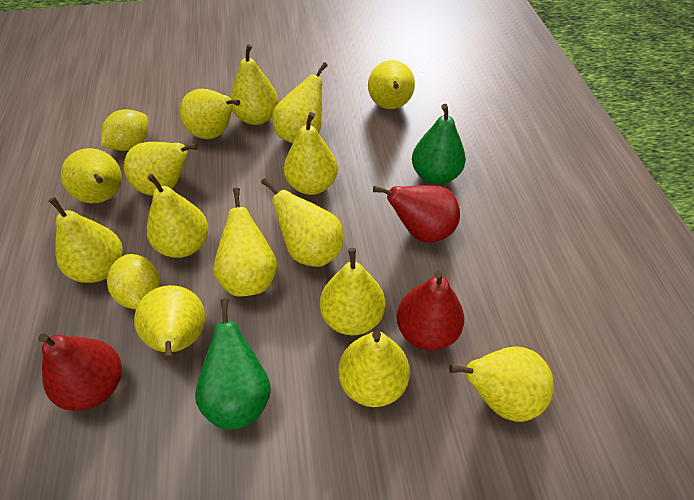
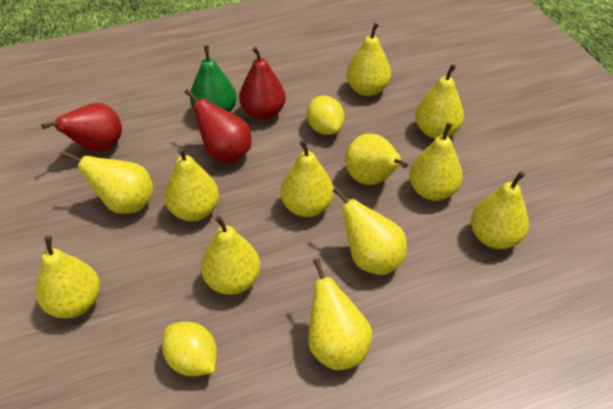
green pear: 2 -> 1
yellow pear: 15 -> 12

